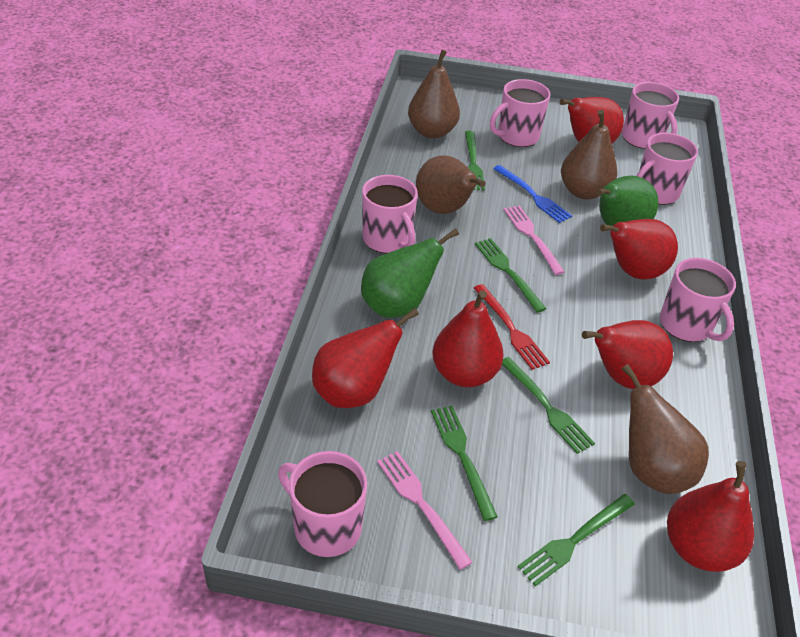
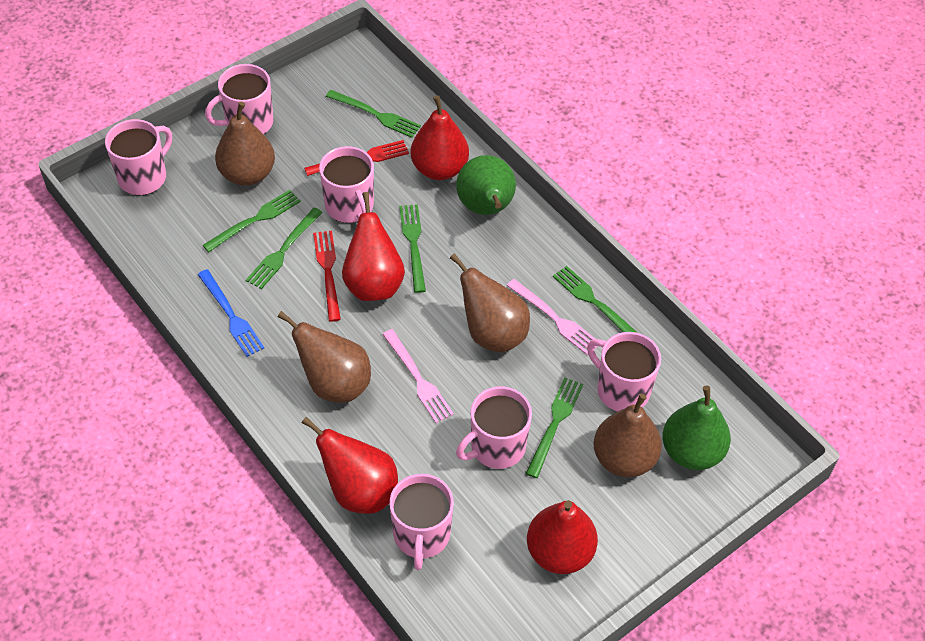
green fork: 5 -> 6
red fork: 1 -> 2
red pear: 6 -> 4

